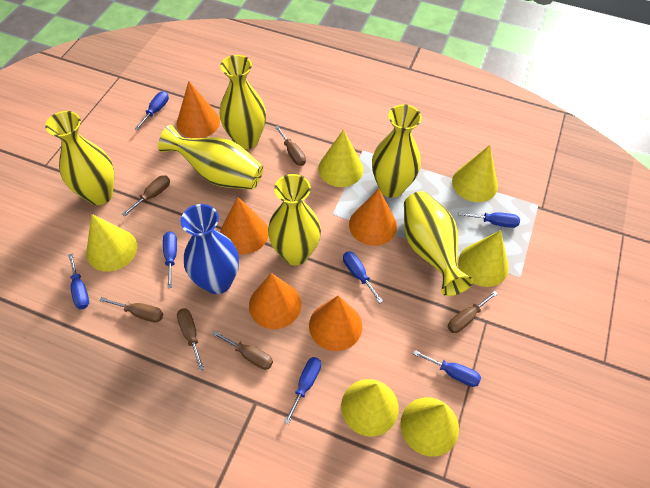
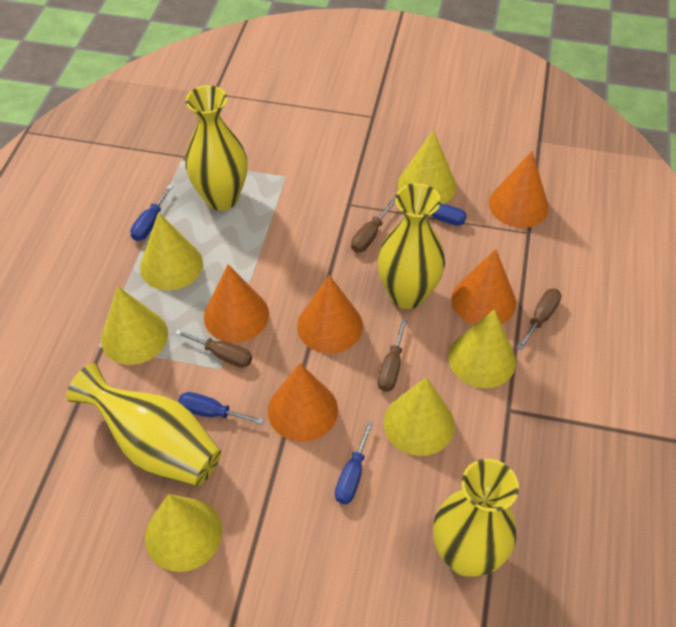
blue screwdriver: 7 -> 4
blue vase: 1 -> 0
brown screwdriver: 6 -> 4
yellow vase: 6 -> 4

